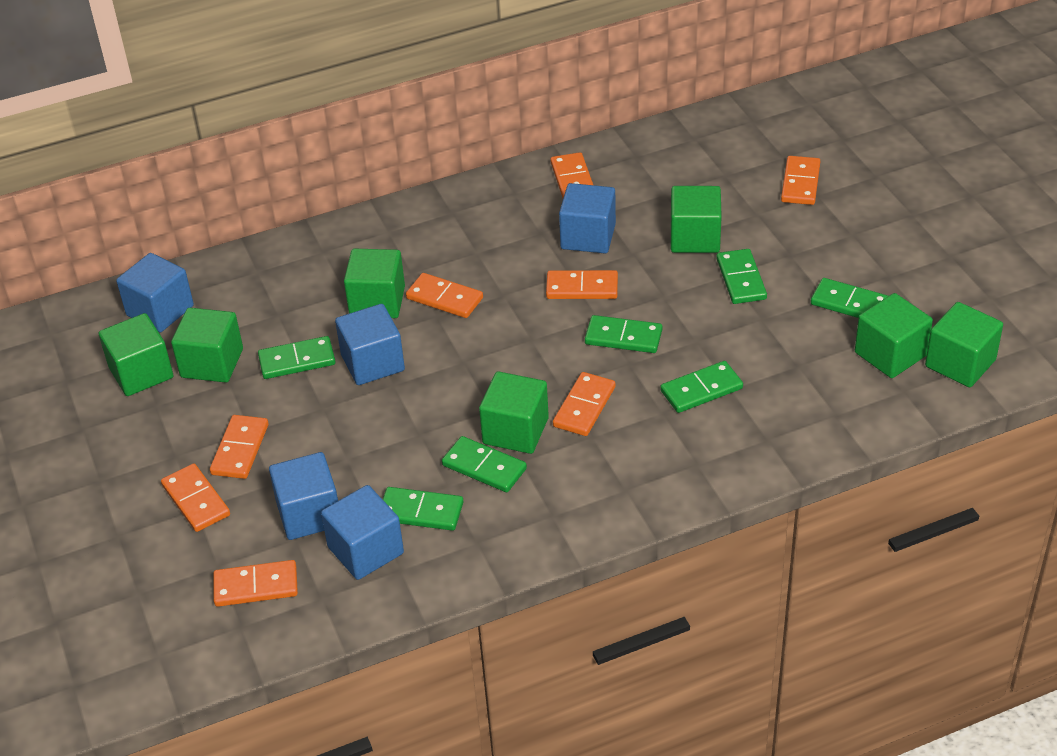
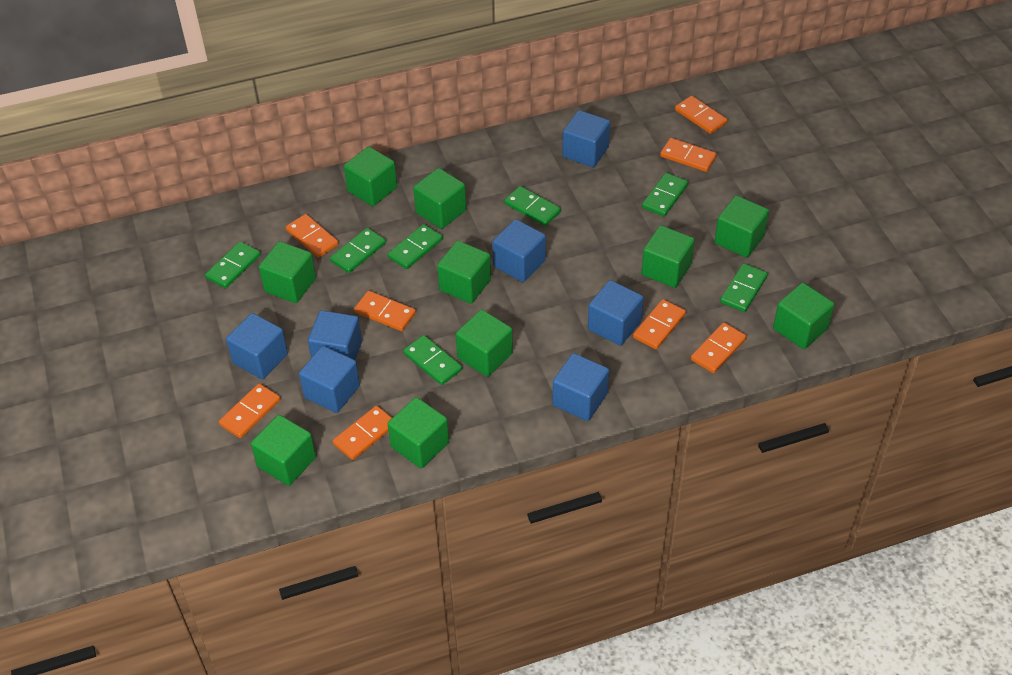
blue cube: 5 -> 7
green cube: 7 -> 10

